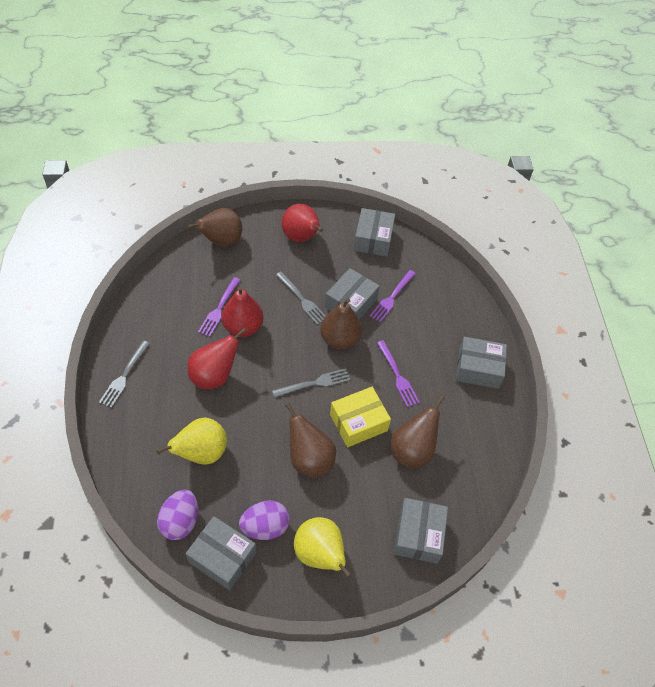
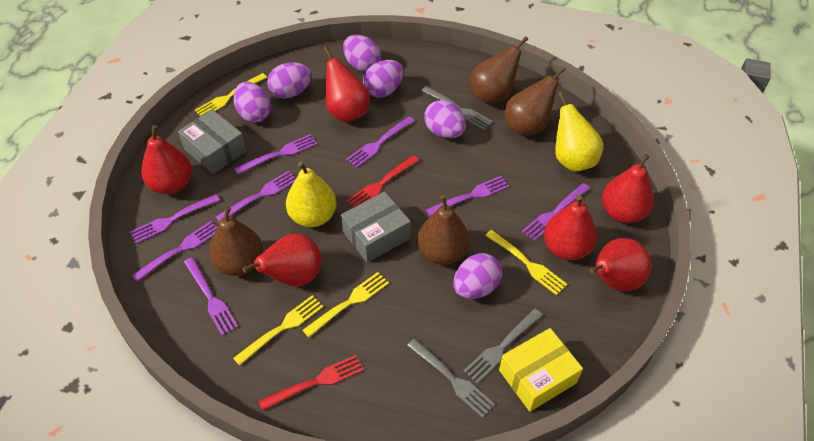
grey box: 5 -> 2
purple egg: 2 -> 6
purple fork: 3 -> 8
red fork: 0 -> 2
red pear: 3 -> 6
yellow fork: 0 -> 4

